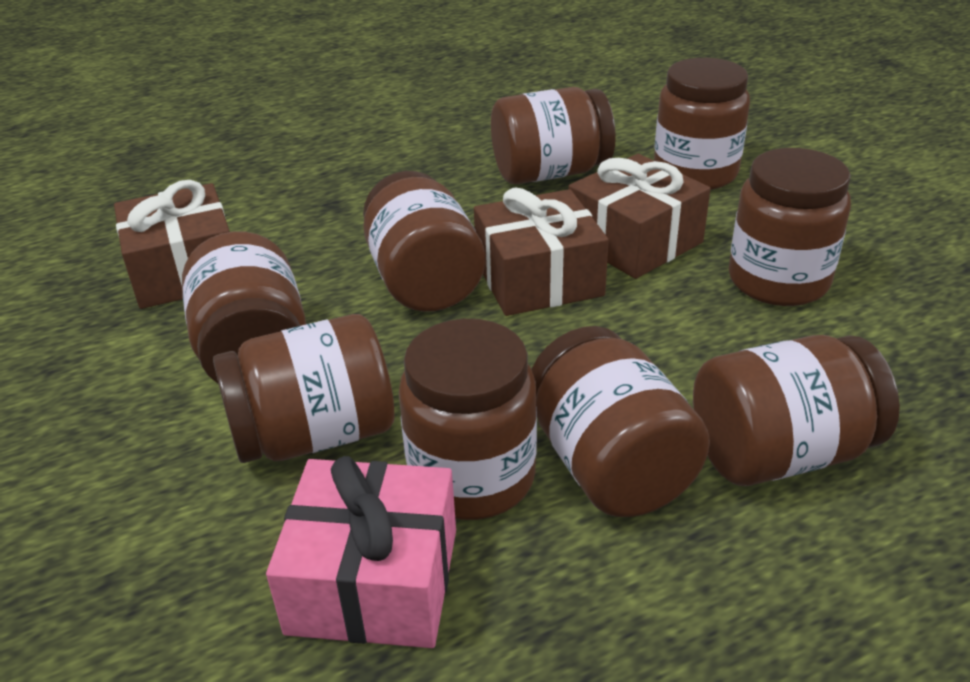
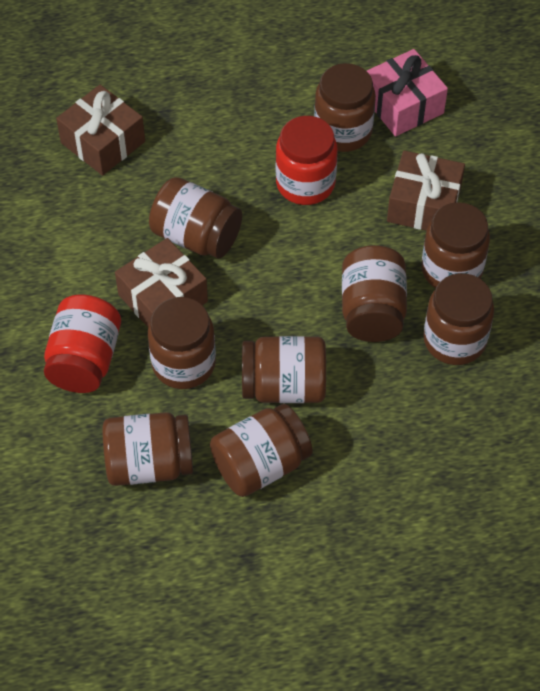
red jar: 0 -> 2

